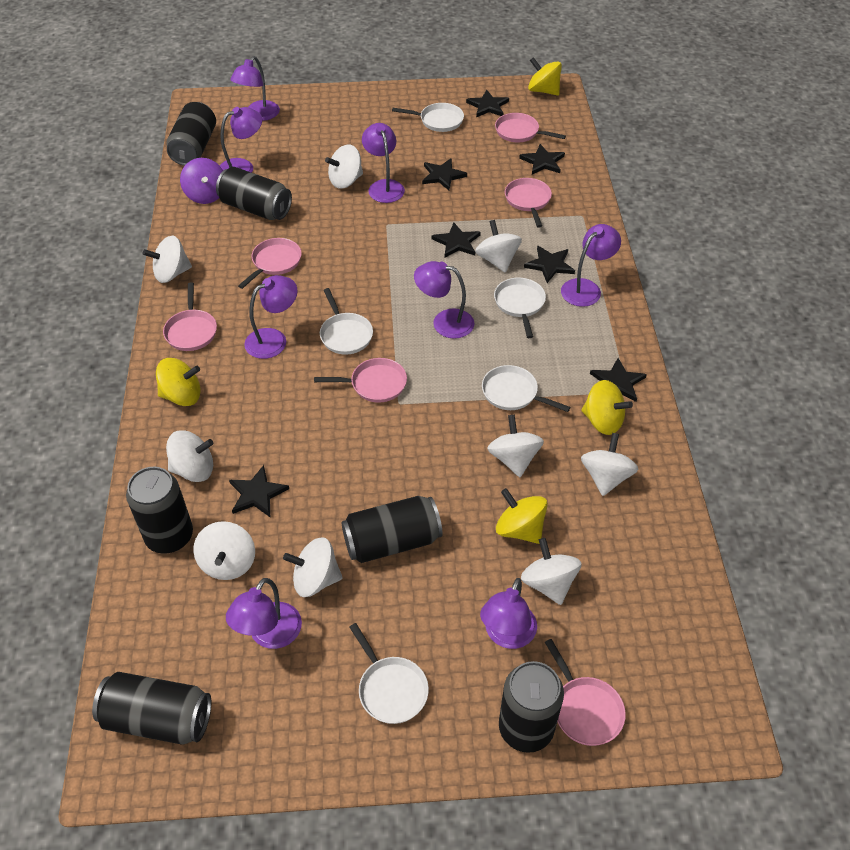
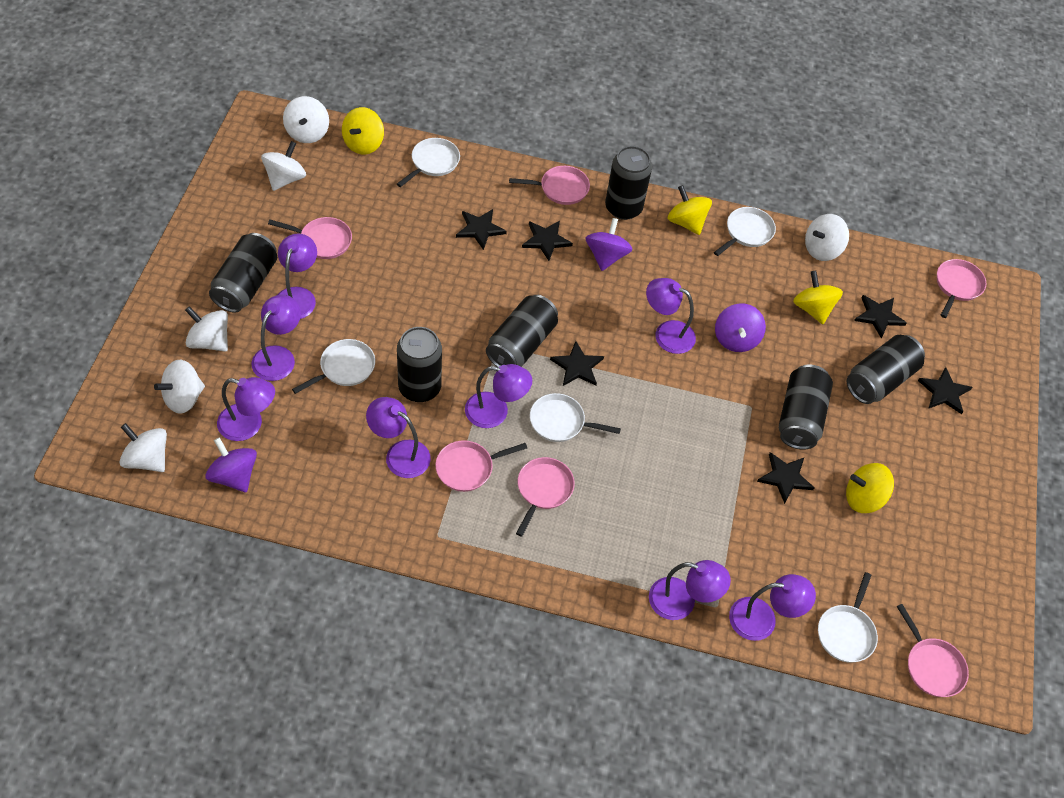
black star: 7 -> 6
purple spinning top: 1 -> 3
white spinning top: 9 -> 6

